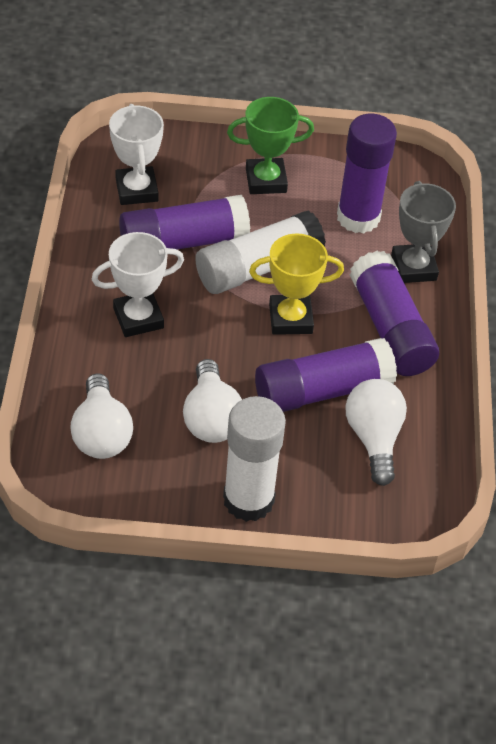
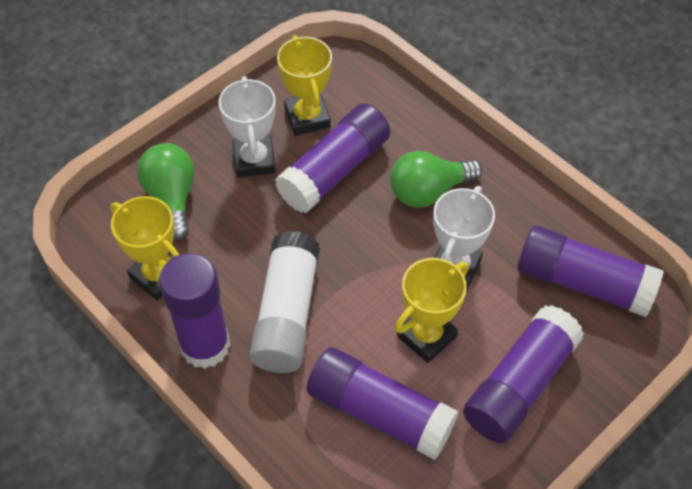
green light bulb: 0 -> 2
green trophy: 1 -> 0
grey trophy: 1 -> 0
purple glue stick: 4 -> 5
white glue stick: 2 -> 1
white light bulb: 3 -> 0
yellow trophy: 1 -> 3

